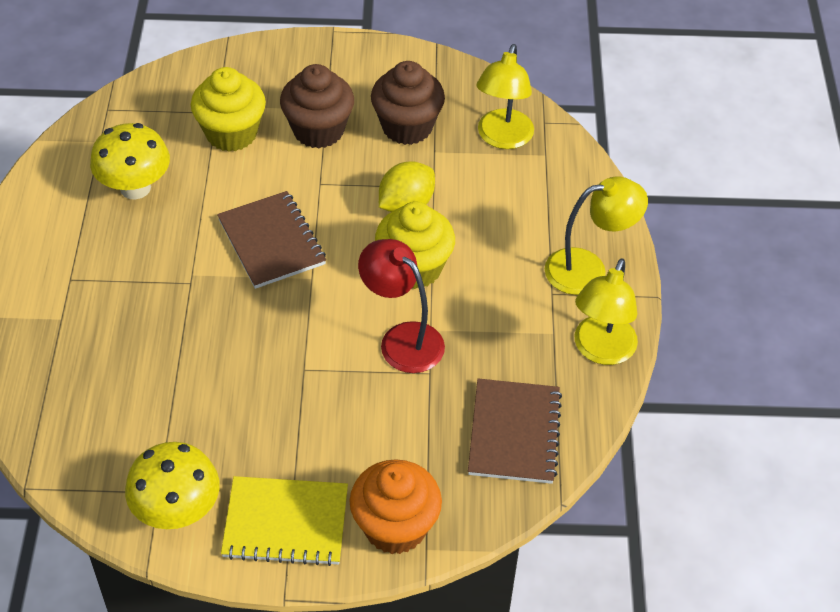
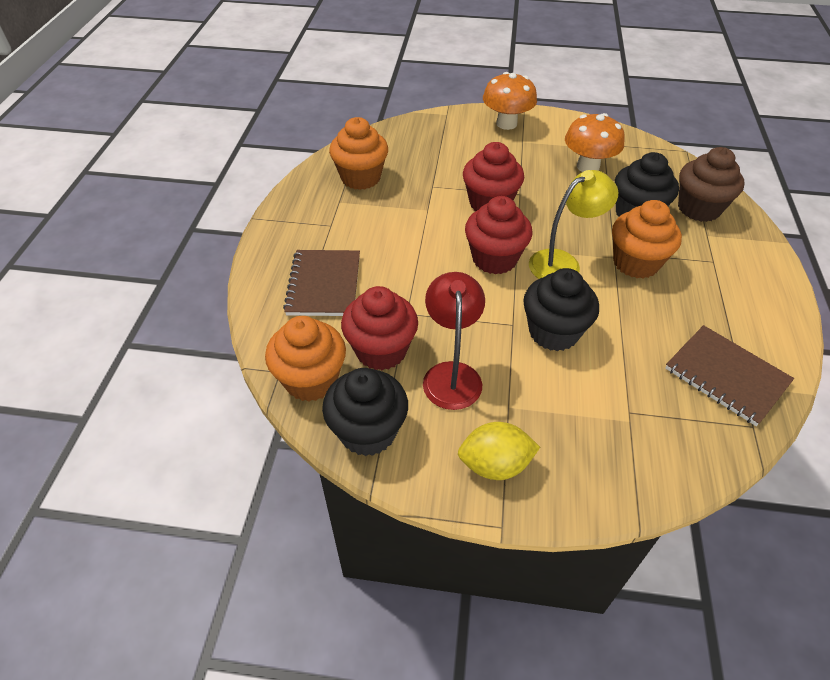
black cupcake: 0 -> 3
brown cupcake: 2 -> 1
orange cupcake: 1 -> 3
orange mushroom: 0 -> 2
red cupcake: 0 -> 3
yellow cupcake: 2 -> 0
yellow lamp: 3 -> 1
yellow mushroom: 2 -> 0
yellow notebook: 1 -> 0

